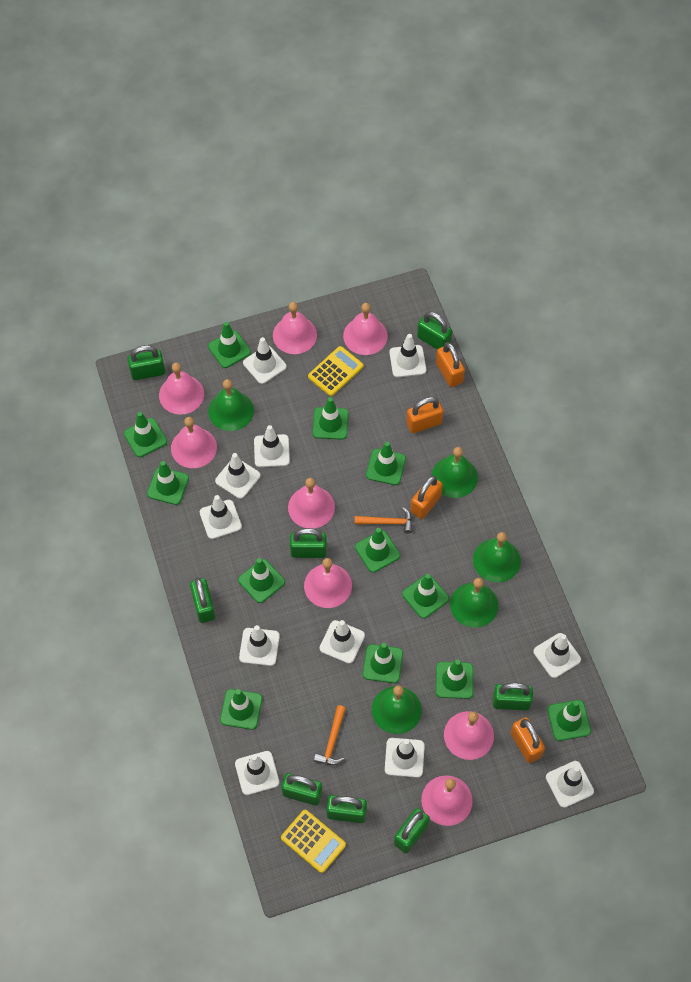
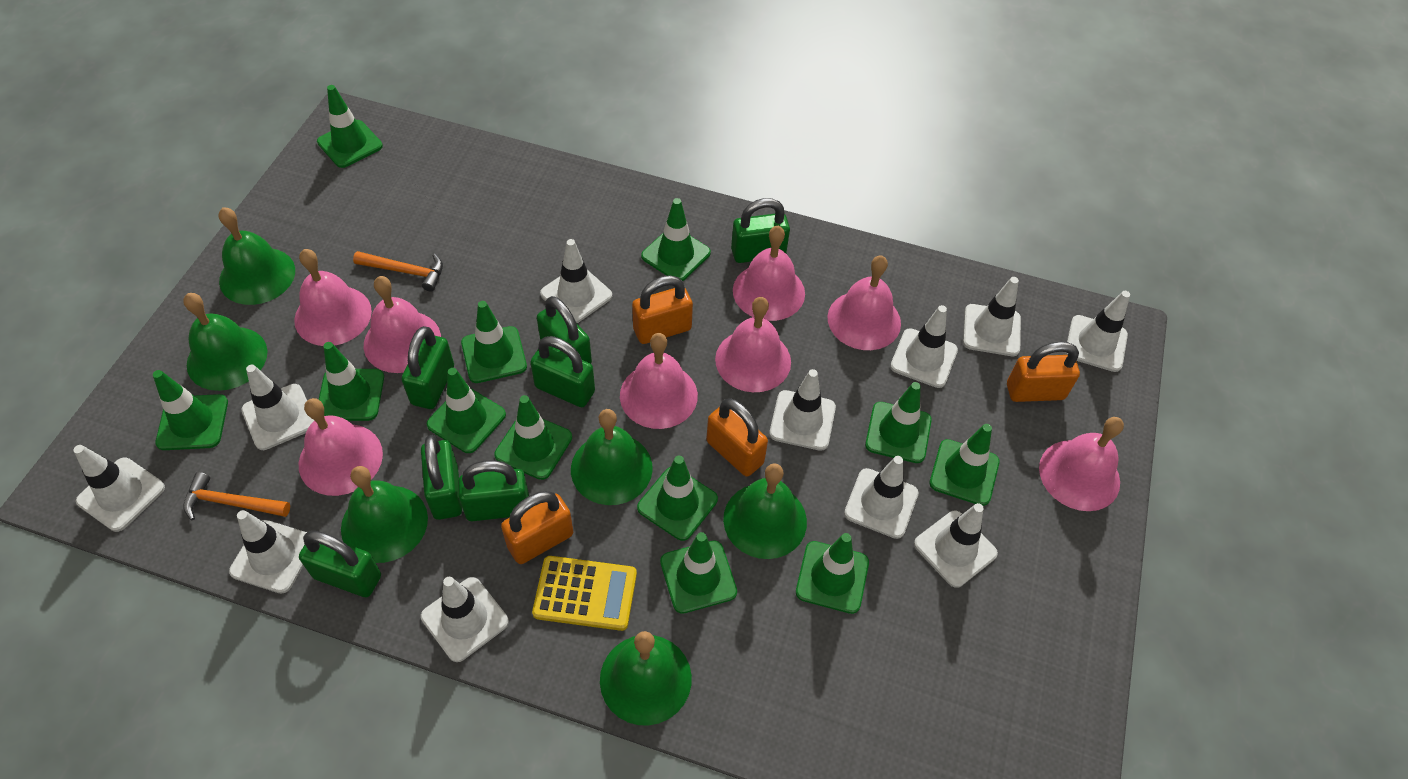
green bell: 5 -> 6
green padlock: 8 -> 7
yellow calculator: 2 -> 1

